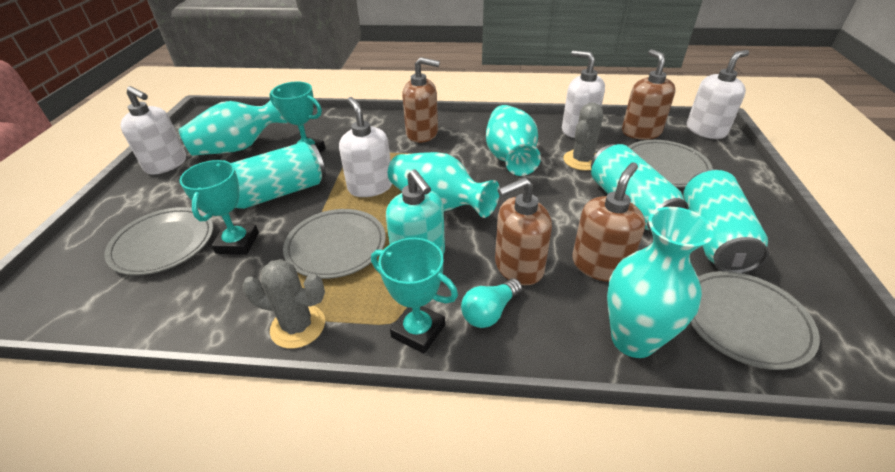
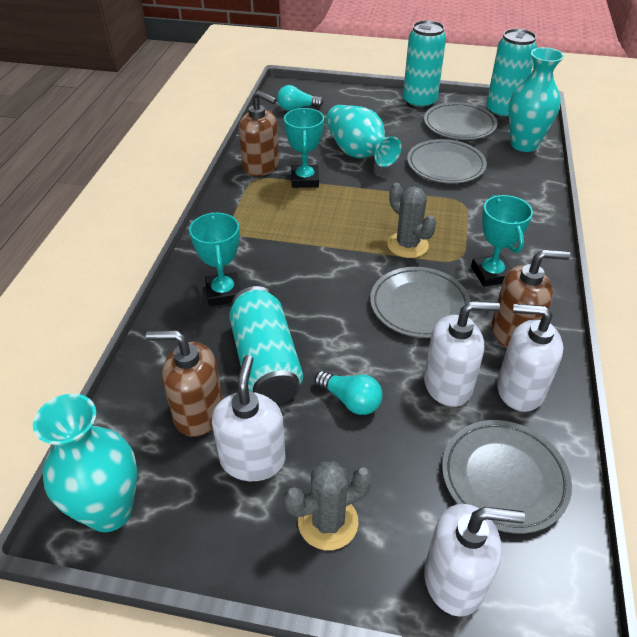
brown soap dispenser: 4 -> 3
turquoise light bulb: 1 -> 2
turquoise soap dispenser: 1 -> 0
turquoise vase: 4 -> 3

